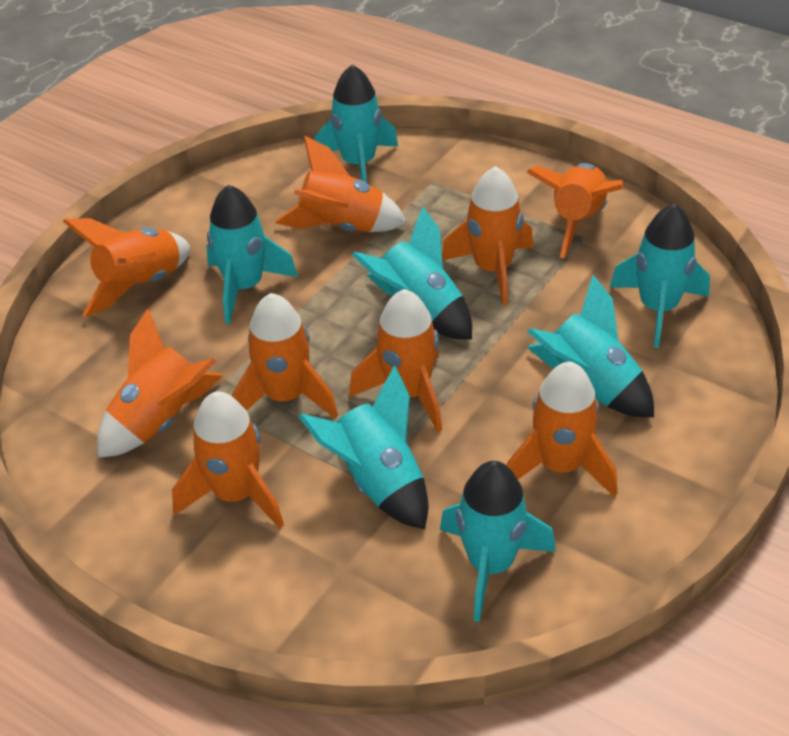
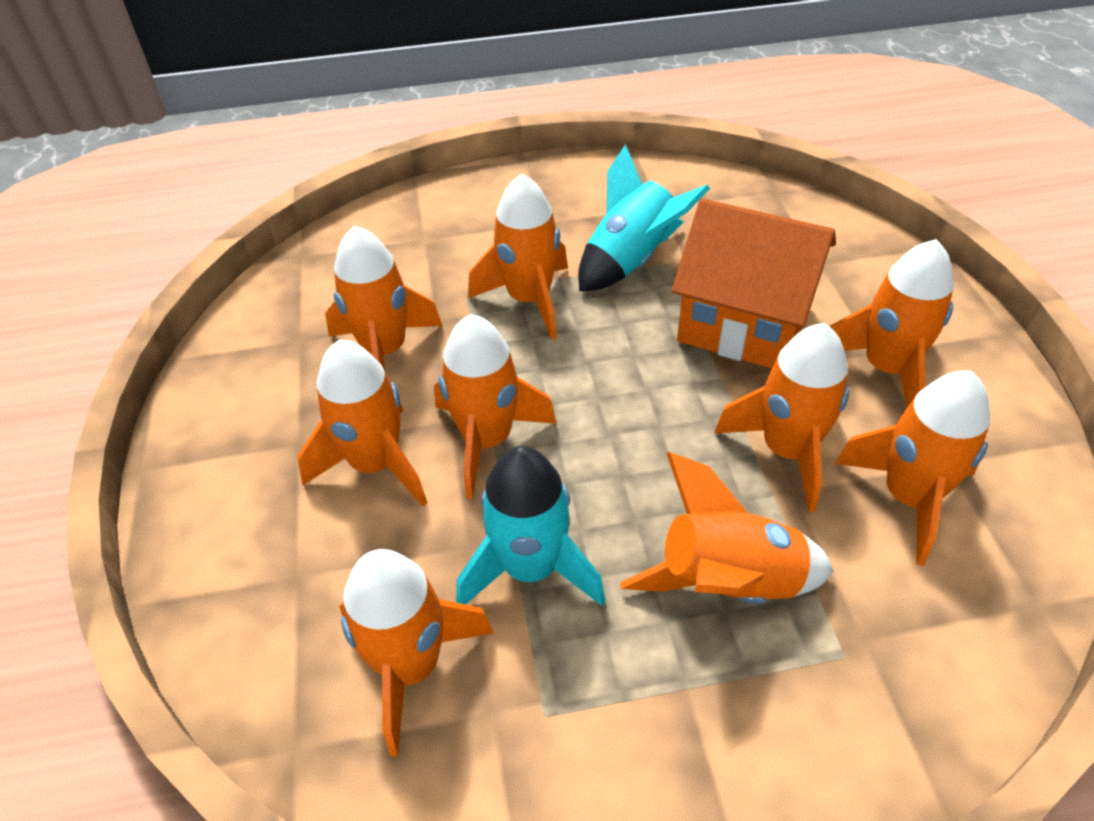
orange house: 0 -> 1
turquoise rocket: 7 -> 2

